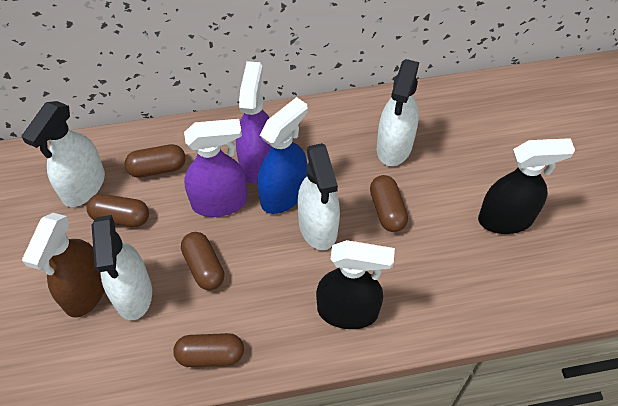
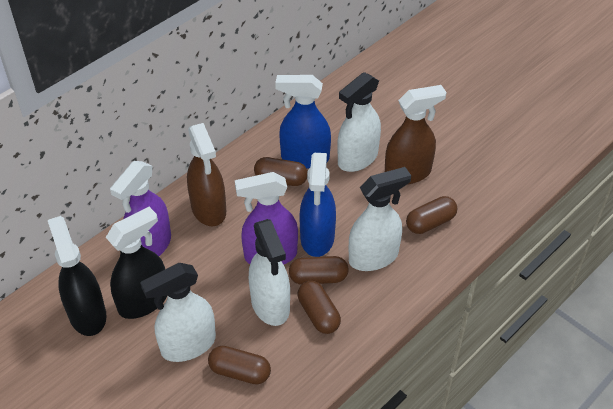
blue spray bottle: 1 -> 2
brown spray bottle: 1 -> 2

